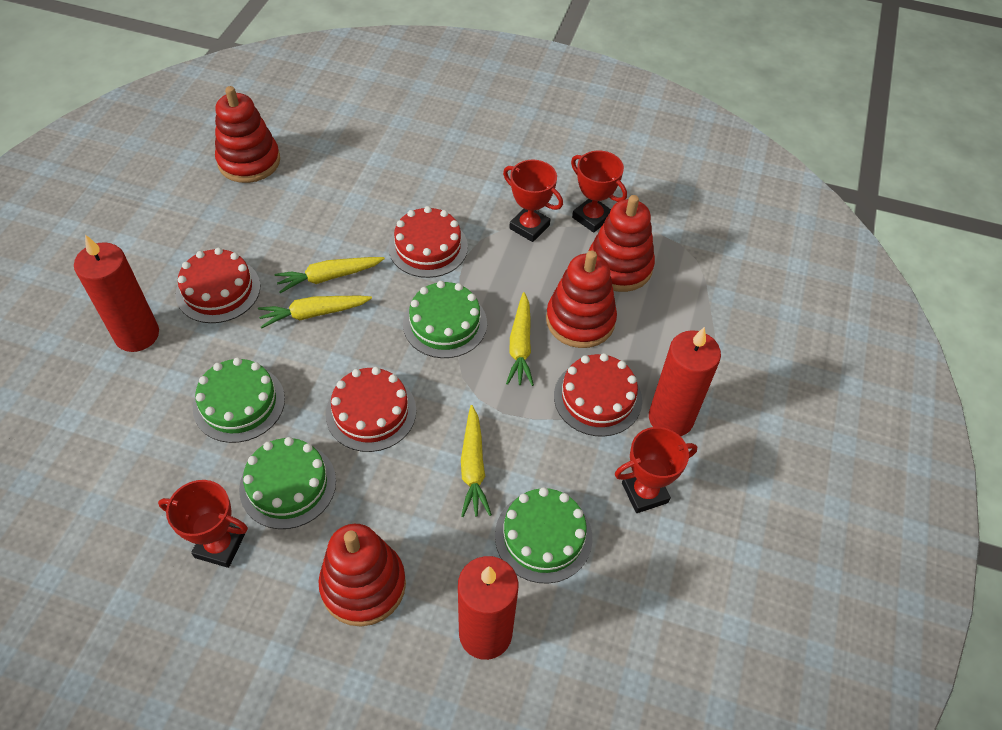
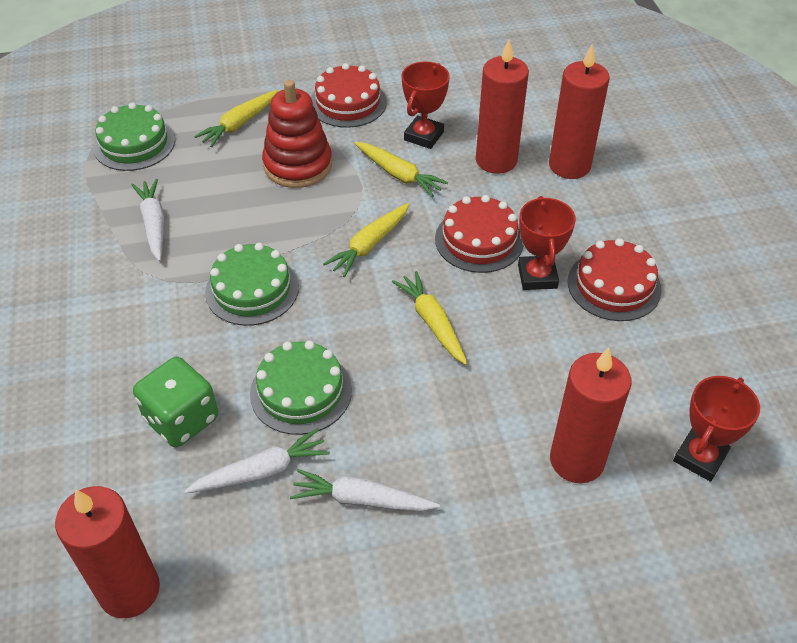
green cake: 4 -> 3
green dice: 0 -> 1
red cake: 4 -> 3
red candle: 3 -> 4
red stacking toy: 4 -> 1
red trophy: 4 -> 3
white carrot: 0 -> 3

